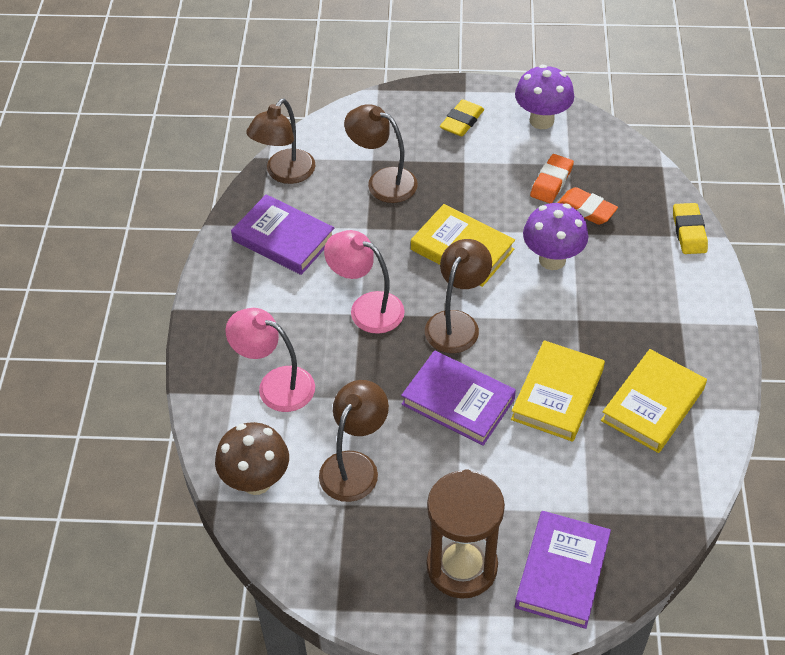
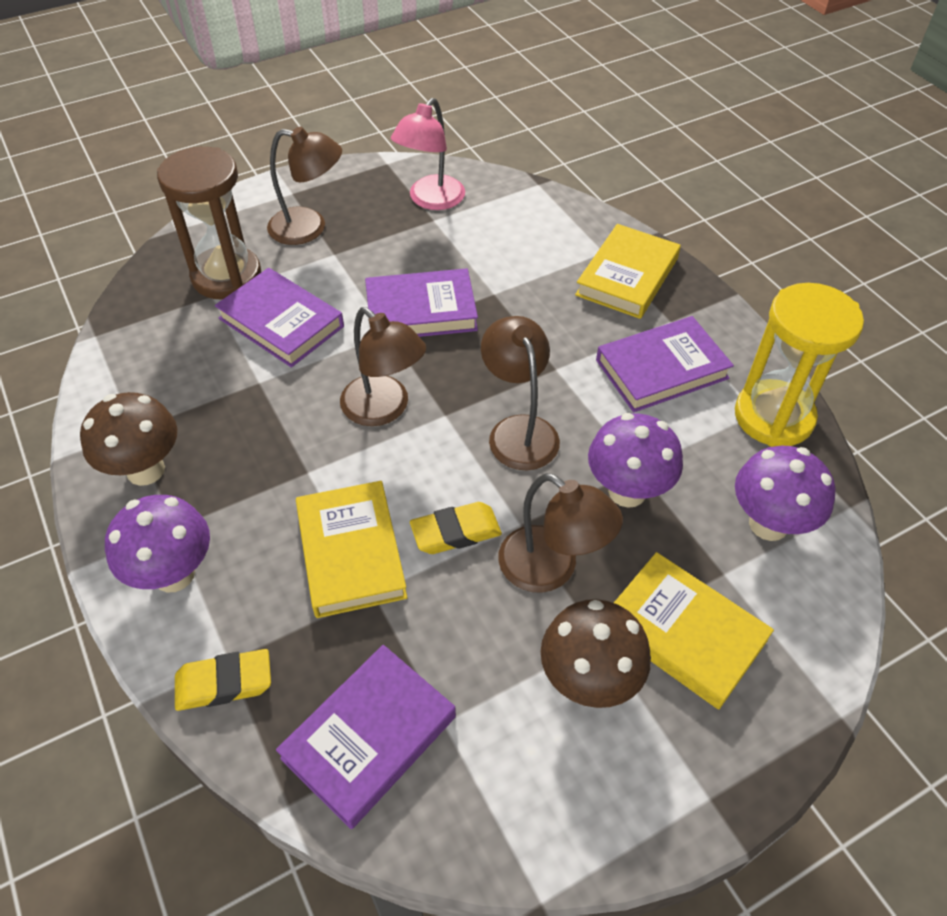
brown mushroom: 1 -> 2
orange eraser: 2 -> 0
pink lamp: 2 -> 1
purple book: 3 -> 4
purple mushroom: 2 -> 3
yellow hourglass: 0 -> 1

